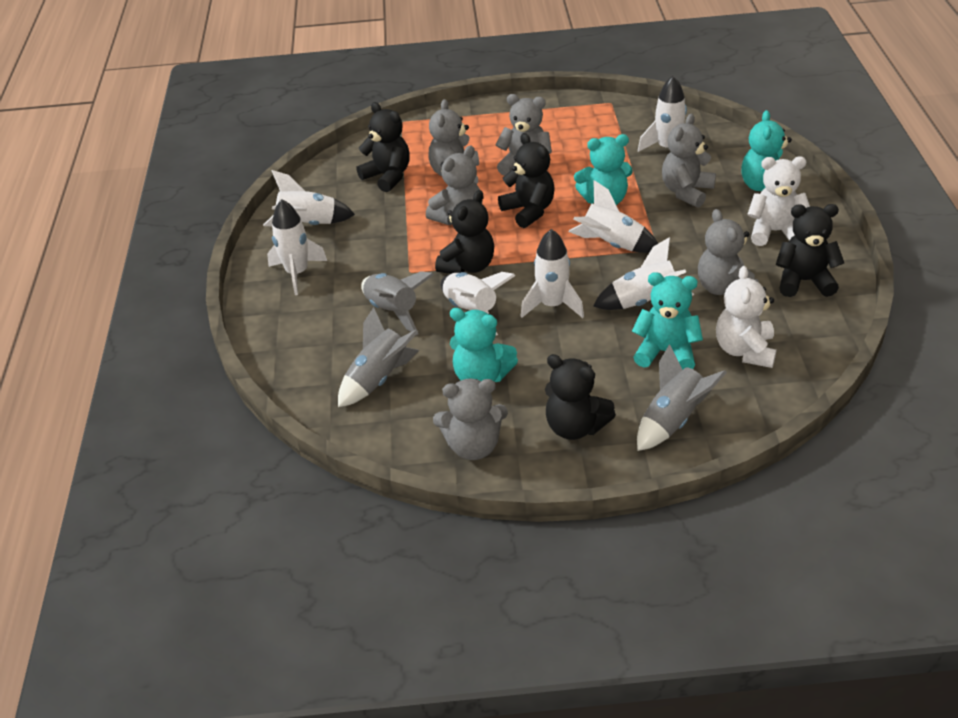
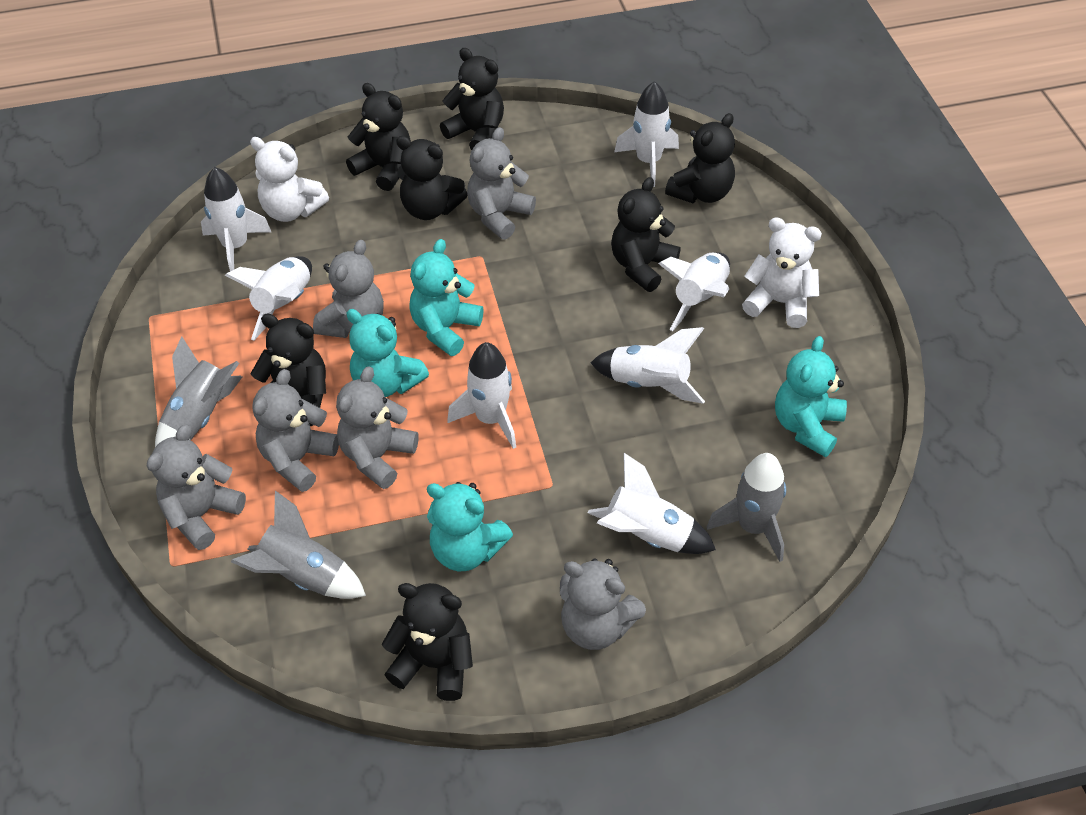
black teddy bear: 5 -> 7

